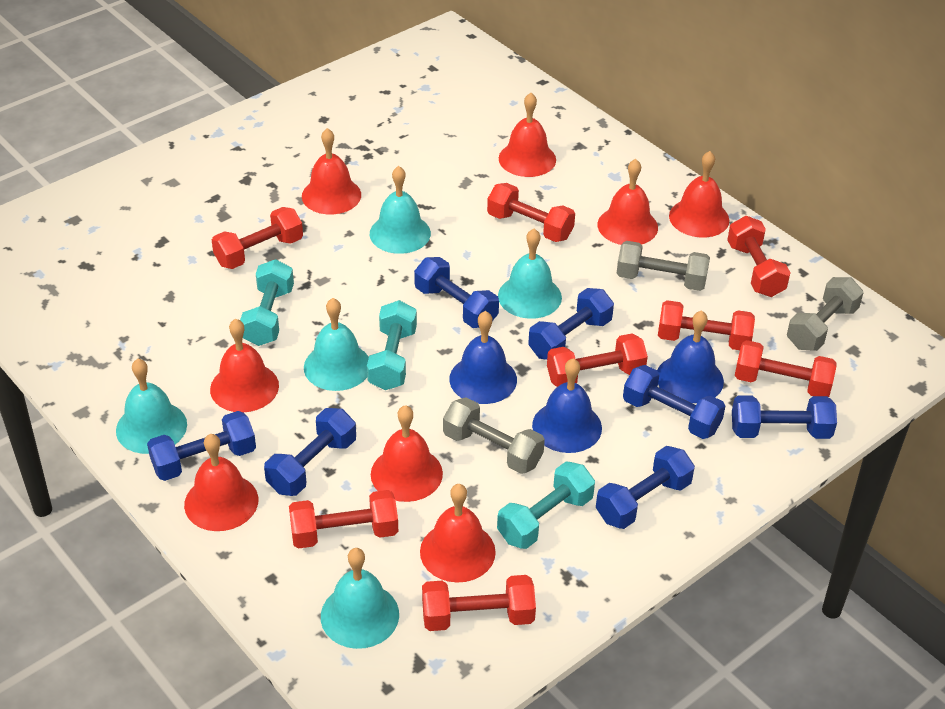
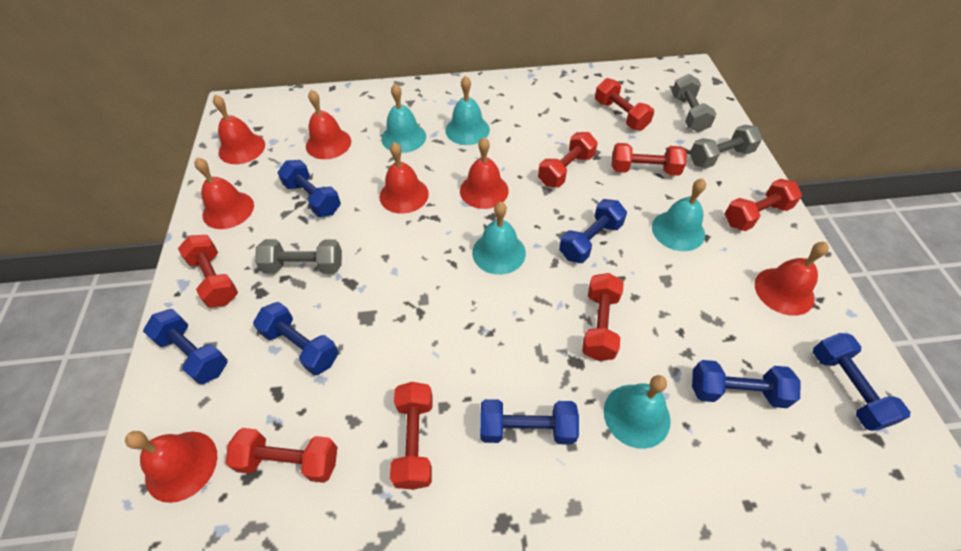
blue bell: 3 -> 0
red bell: 8 -> 7
turquoise dumbbell: 3 -> 0

